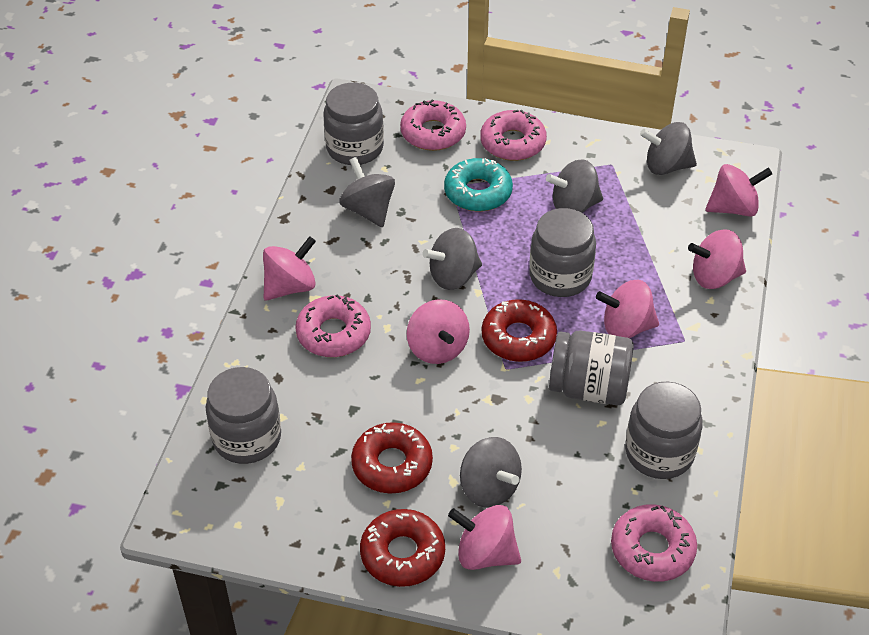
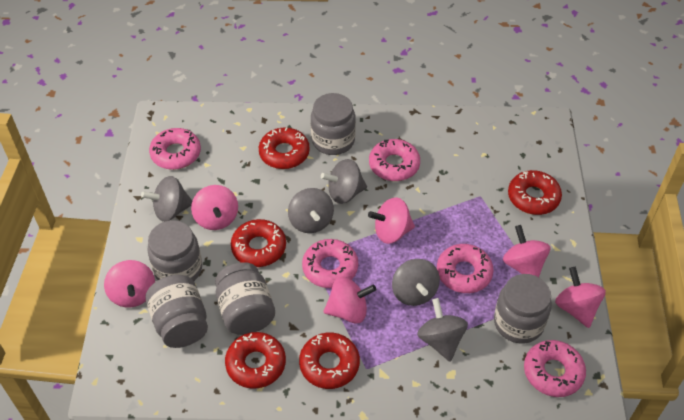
pink donut: 4 -> 5
red donut: 3 -> 5
turquoise donut: 1 -> 0

